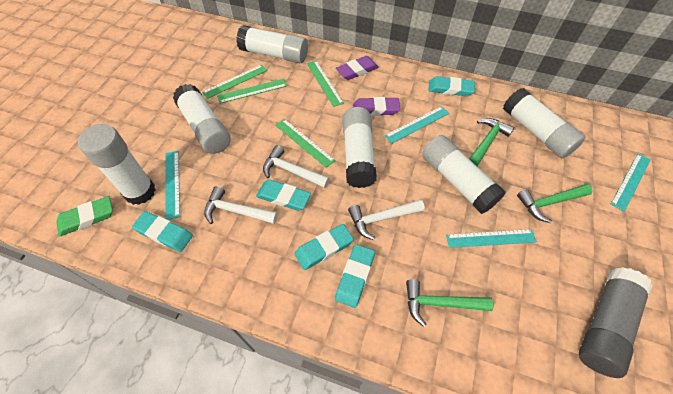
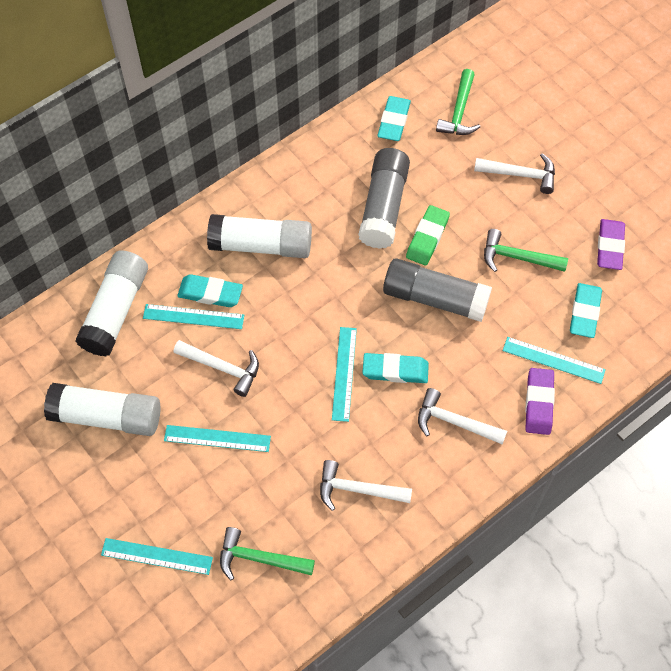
green ruler: 4 -> 0
grey glue stick: 1 -> 2
turquoise eraser: 5 -> 4
turquoise ruler: 4 -> 5
white glue stick: 6 -> 3
white hammer: 3 -> 4

